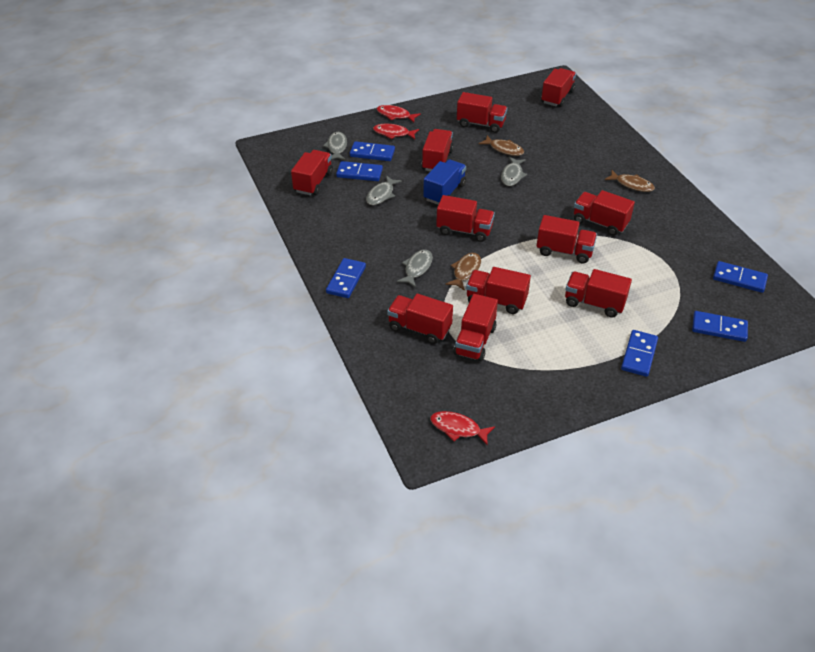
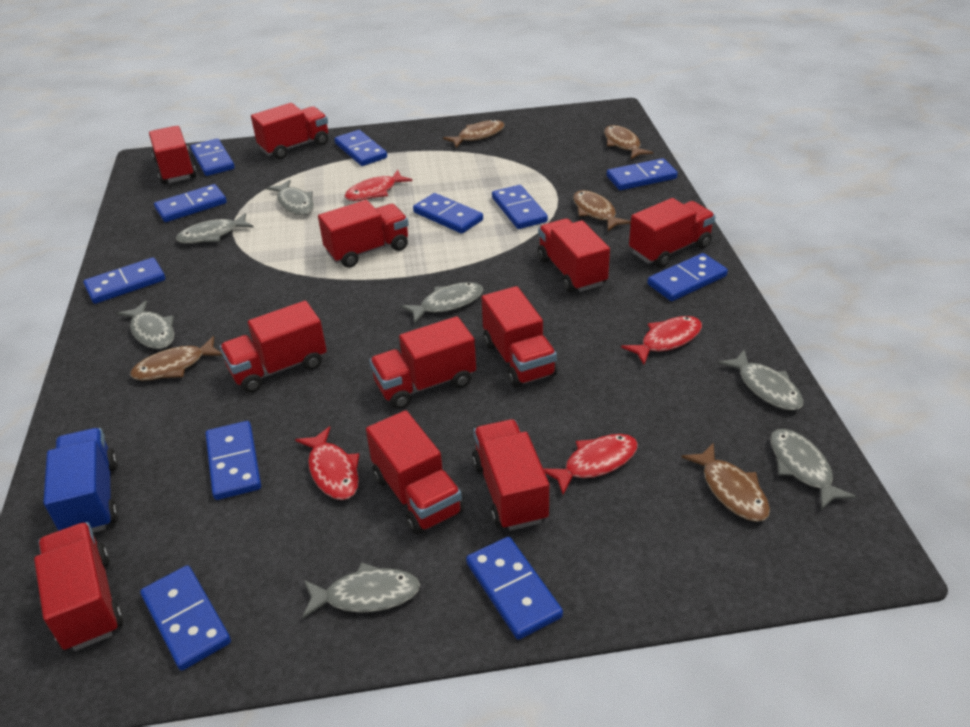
blue domino: 6 -> 11
brown fish: 3 -> 5
grey fish: 4 -> 7
red fish: 3 -> 4

